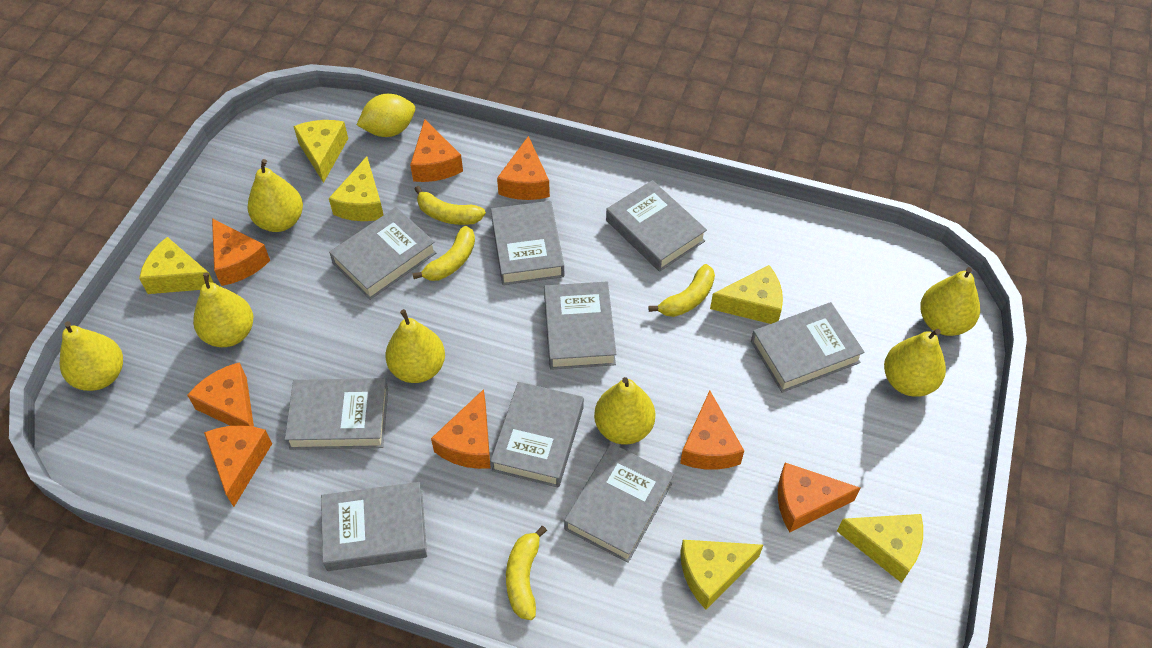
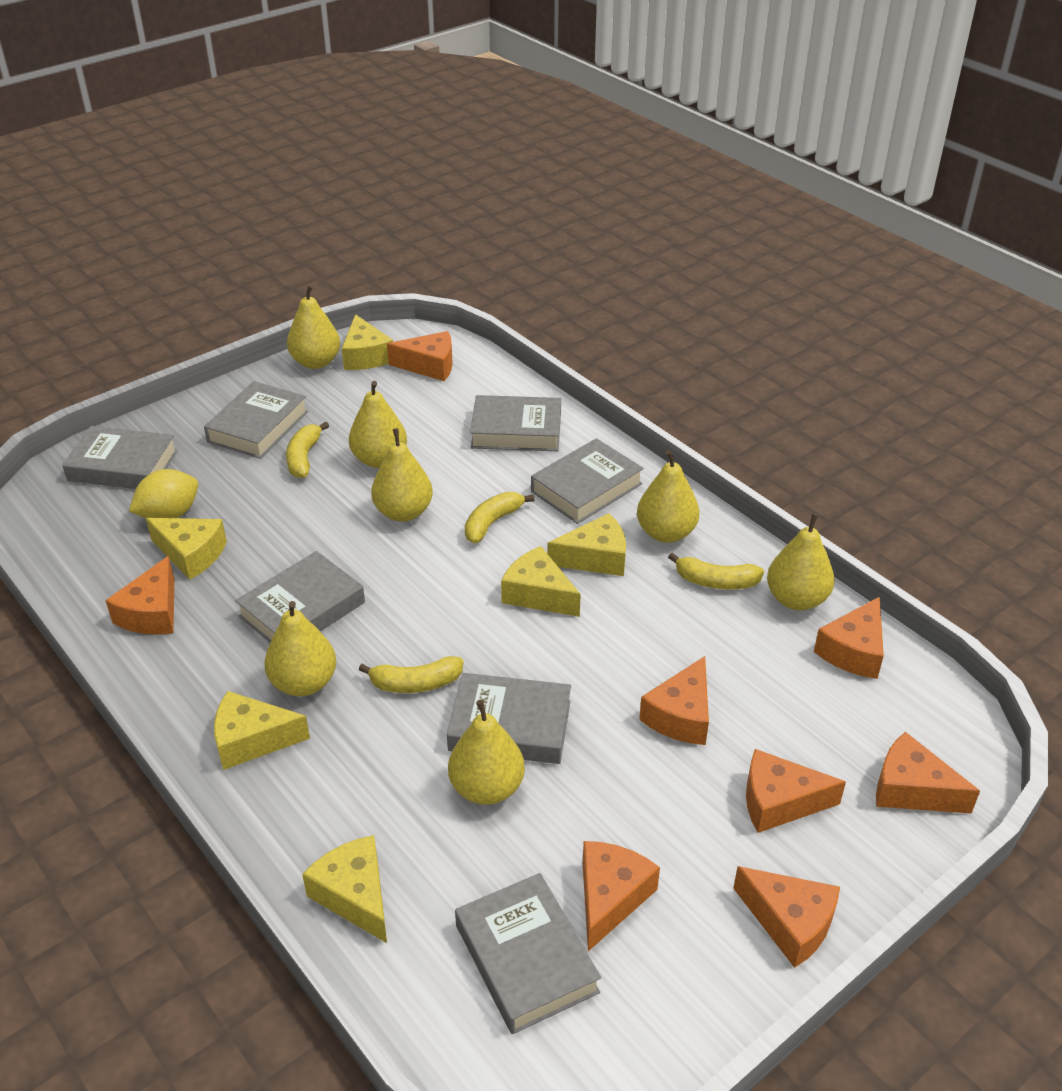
grey book: 9 -> 7

